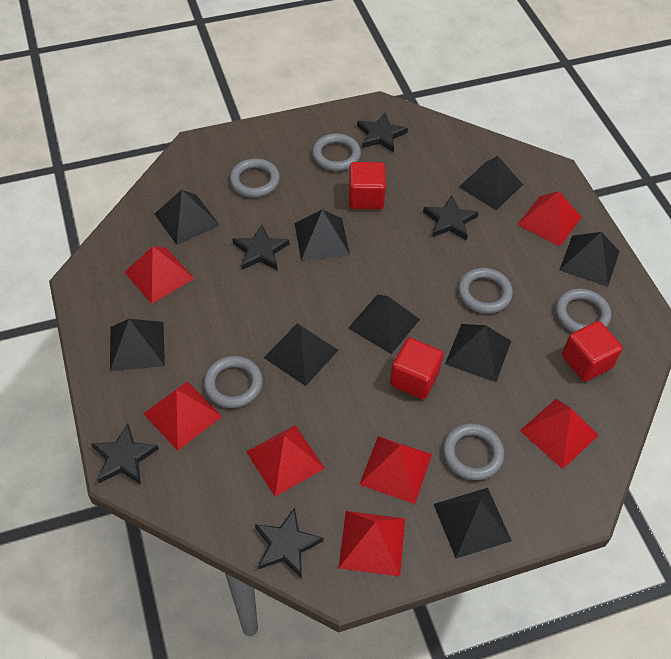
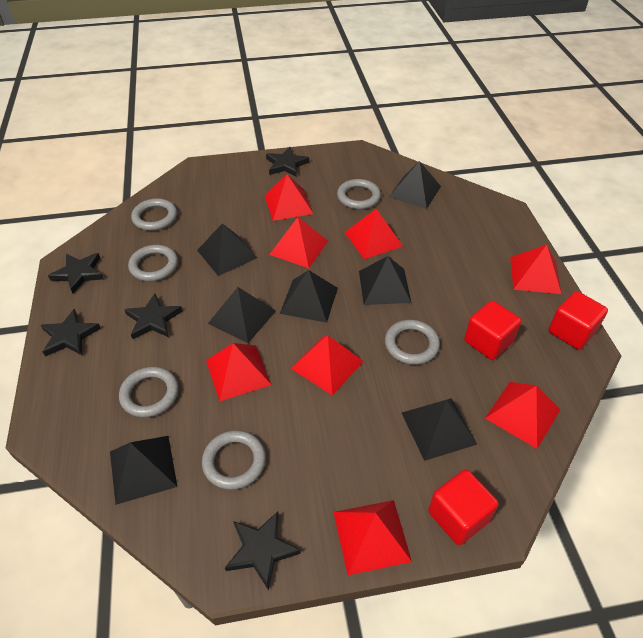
black pyramid: 9 -> 7
red pyramid: 7 -> 8

